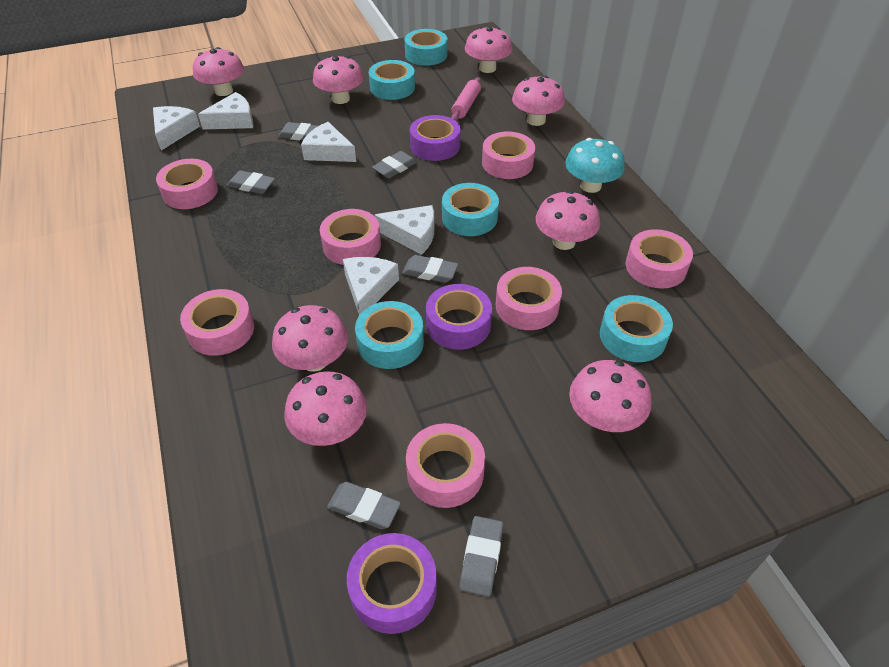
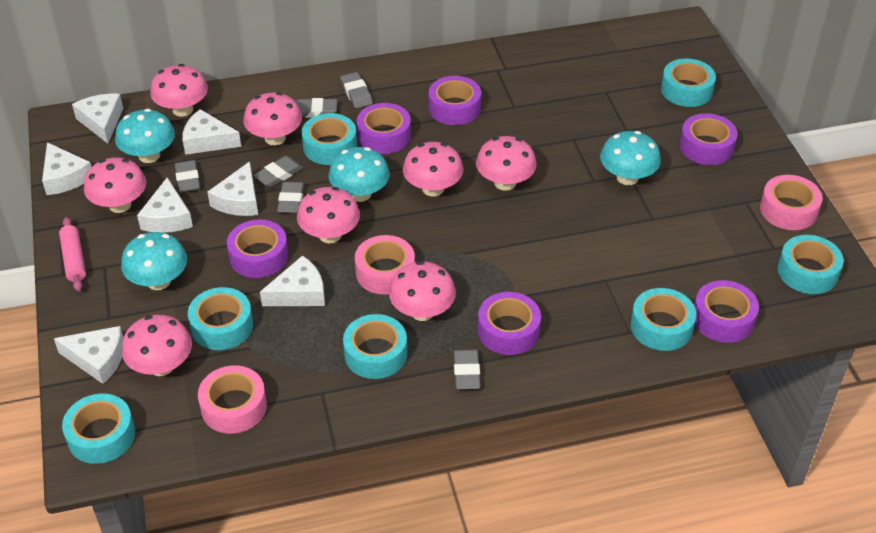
pink tape: 7 -> 3
purple tape: 3 -> 6
turquoise mushroom: 1 -> 4
turquoise tape: 5 -> 7
white cheese: 5 -> 7

